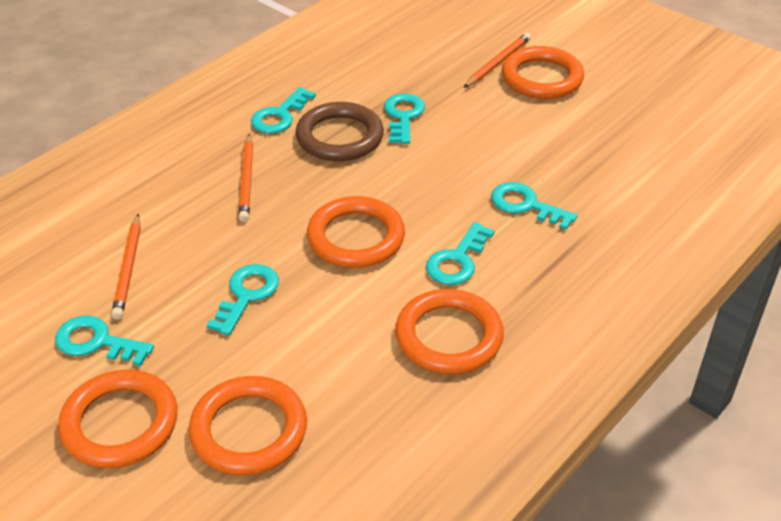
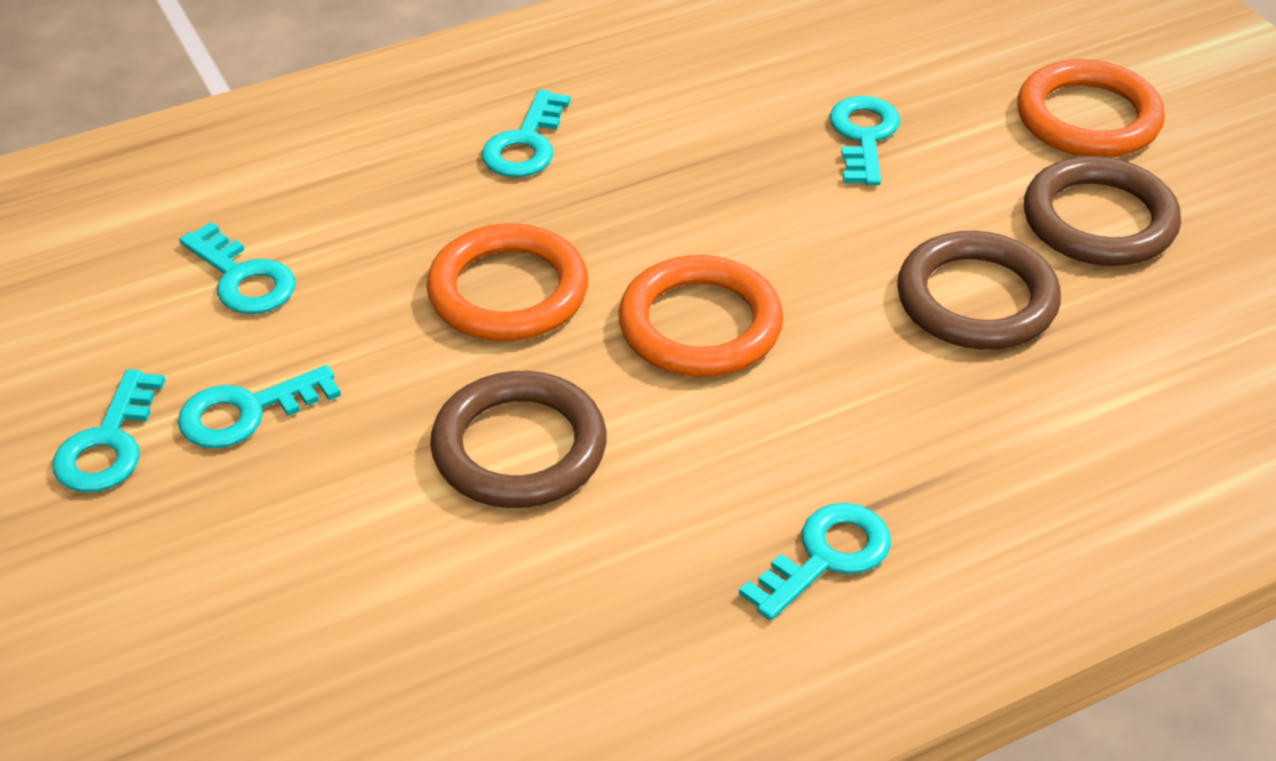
brown ring: 1 -> 3
orange pencil: 3 -> 0
orange ring: 5 -> 3

